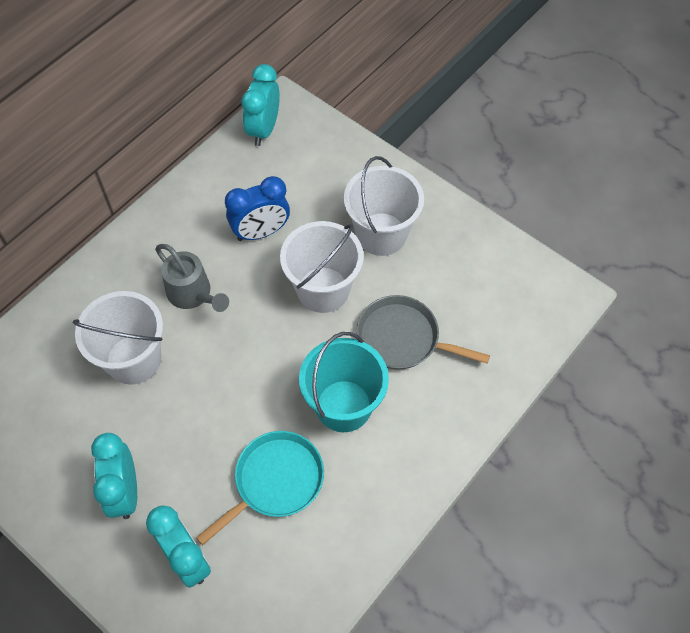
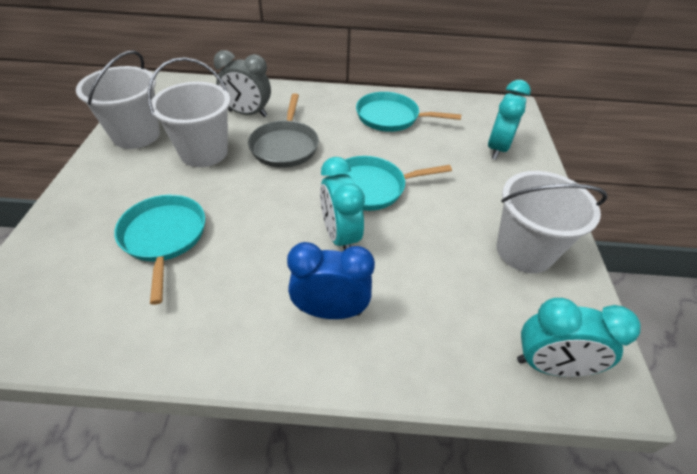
grey clock: 0 -> 1
grey watering can: 1 -> 0
turquoise bucket: 1 -> 0
turquoise pan: 1 -> 3

